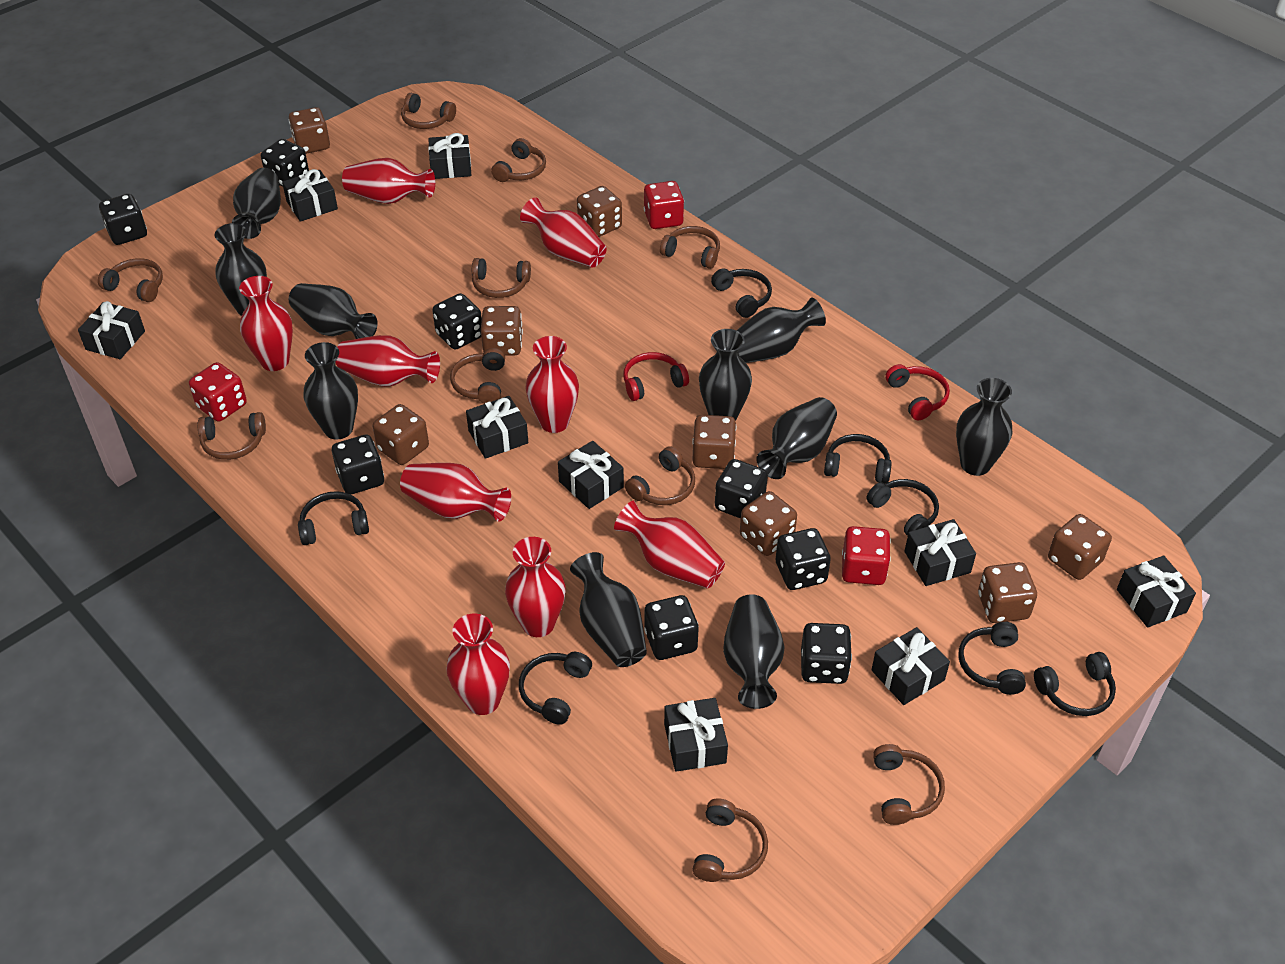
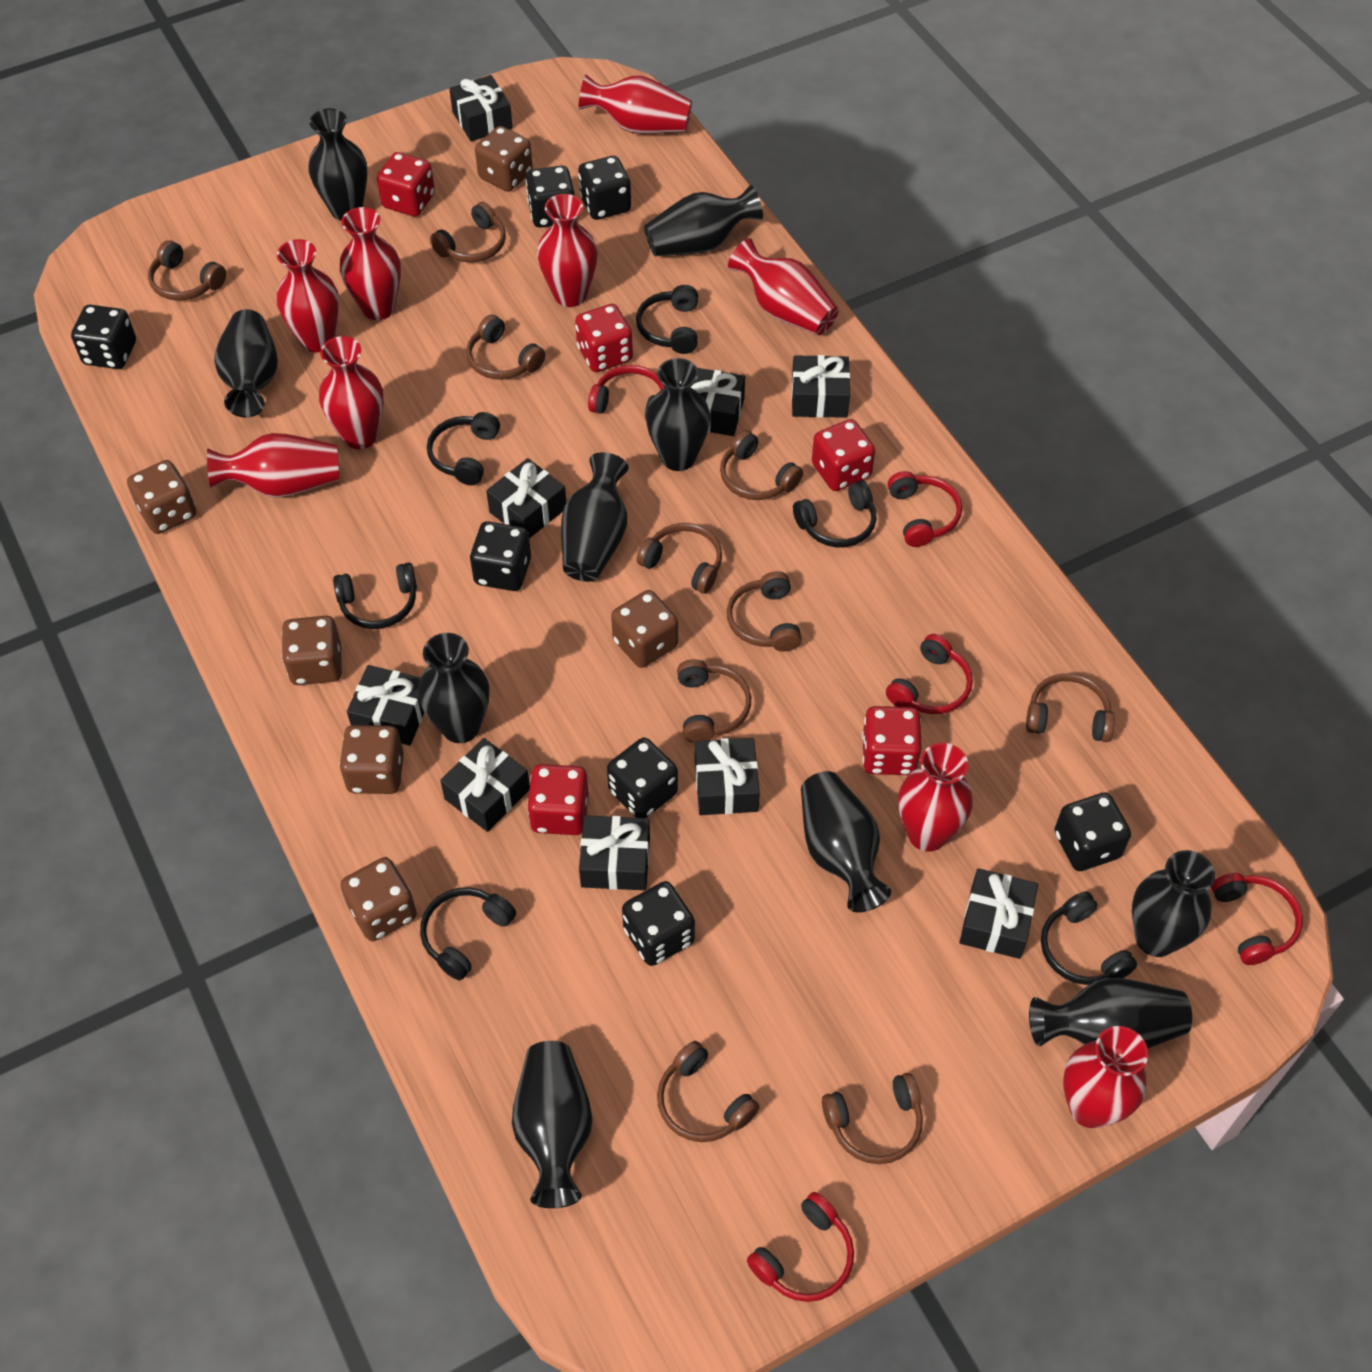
black dice: 8 -> 7
black headphones: 7 -> 6
brown dice: 8 -> 6
red dice: 3 -> 5
red headphones: 2 -> 5

